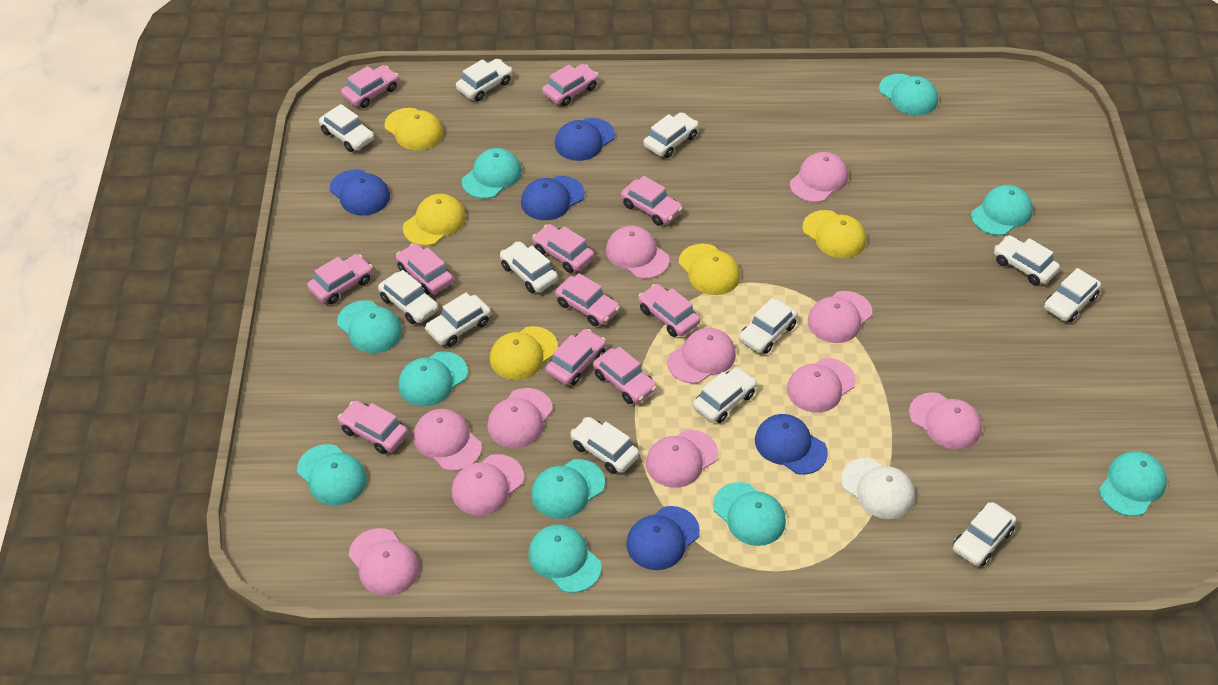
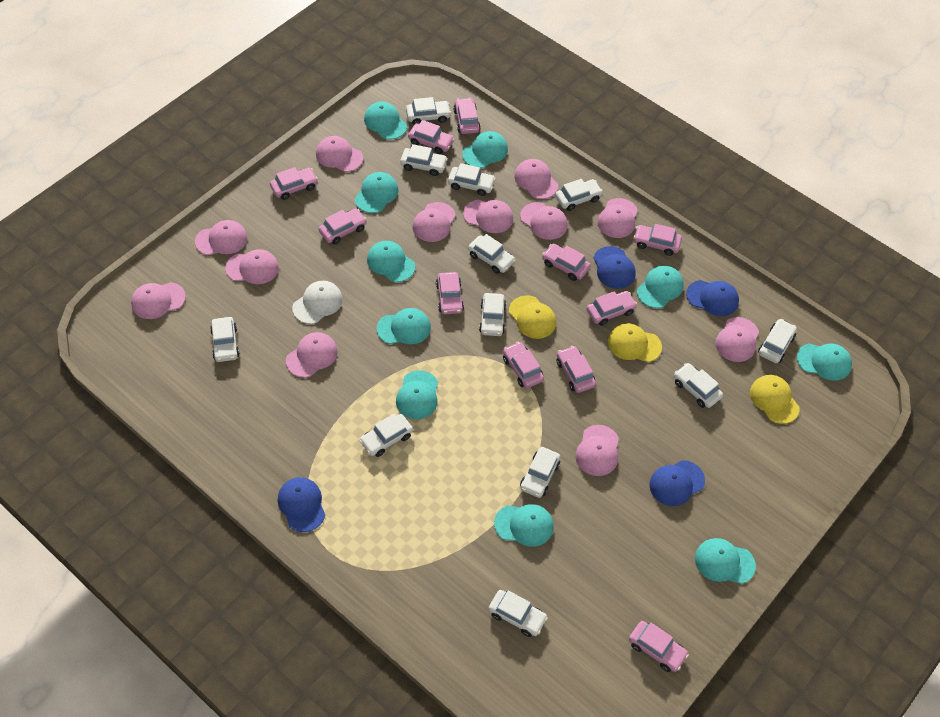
blue cap: 5 -> 4
pink cap: 11 -> 12
yellow cap: 5 -> 3

